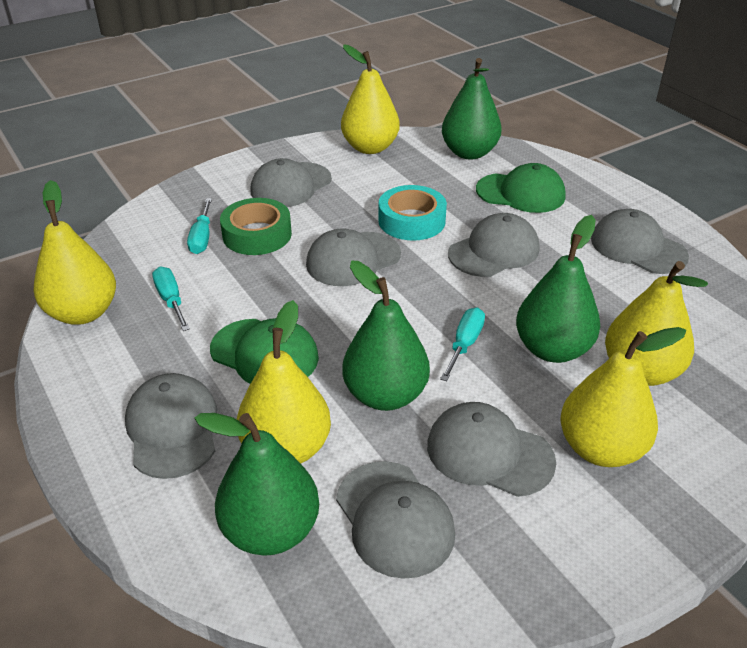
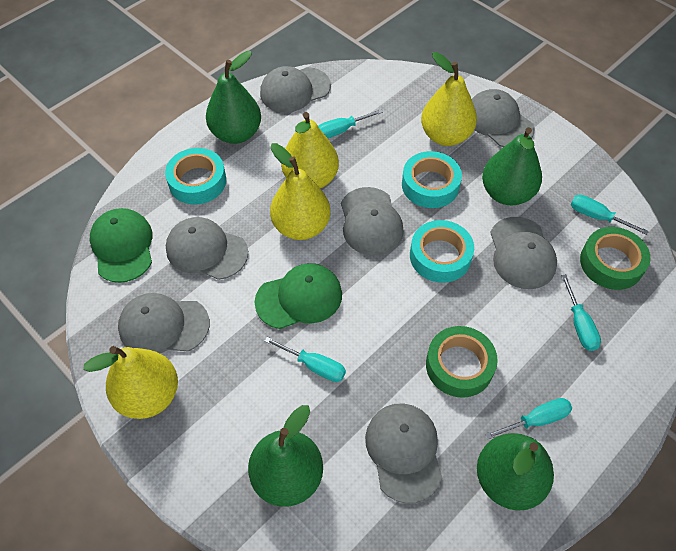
green tape: 1 -> 2
turquoise screwdriver: 3 -> 5
turquoise tape: 1 -> 3
yellow pear: 5 -> 4

